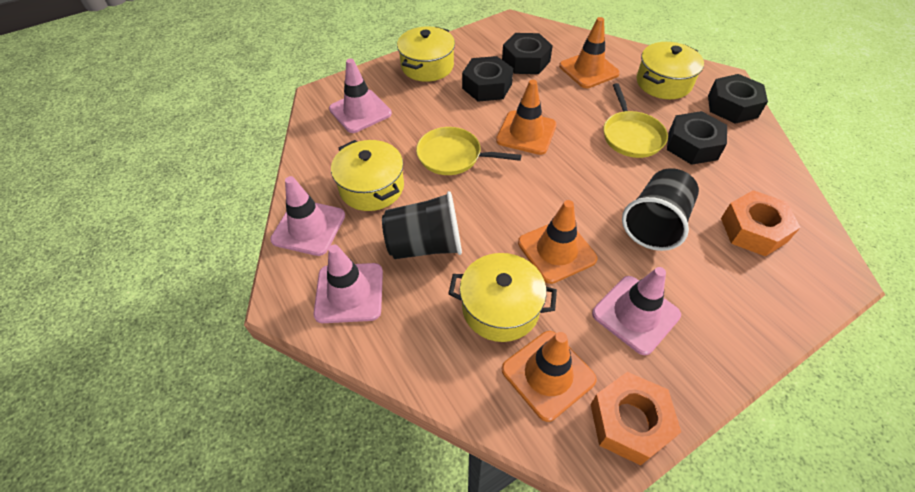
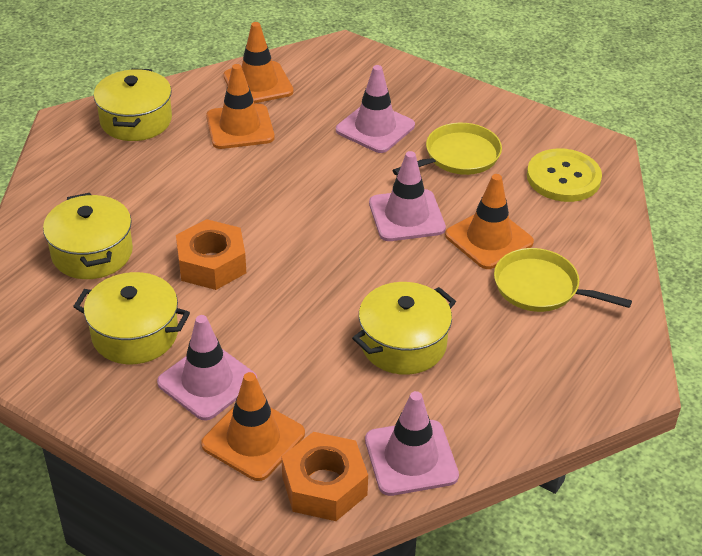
black cup: 2 -> 0
black nut: 4 -> 0
yellow button: 0 -> 1

